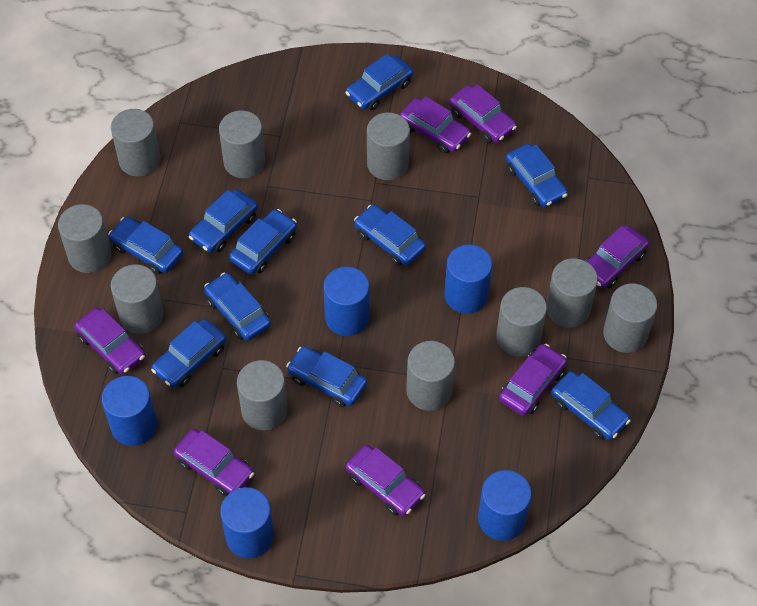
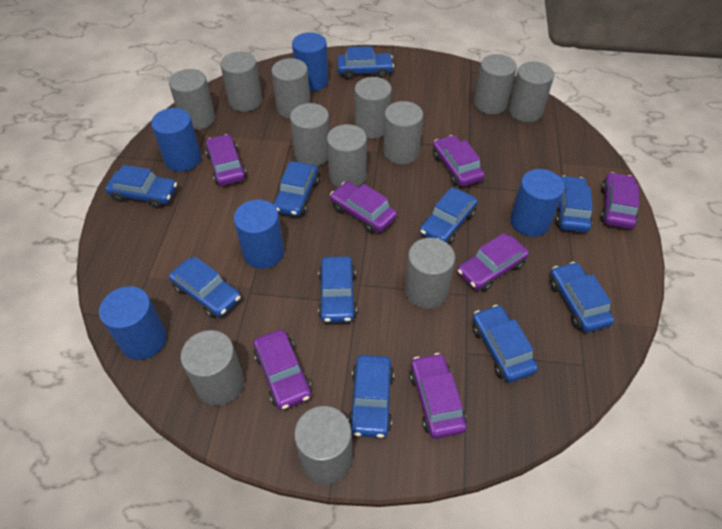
grey cylinder: 10 -> 12

